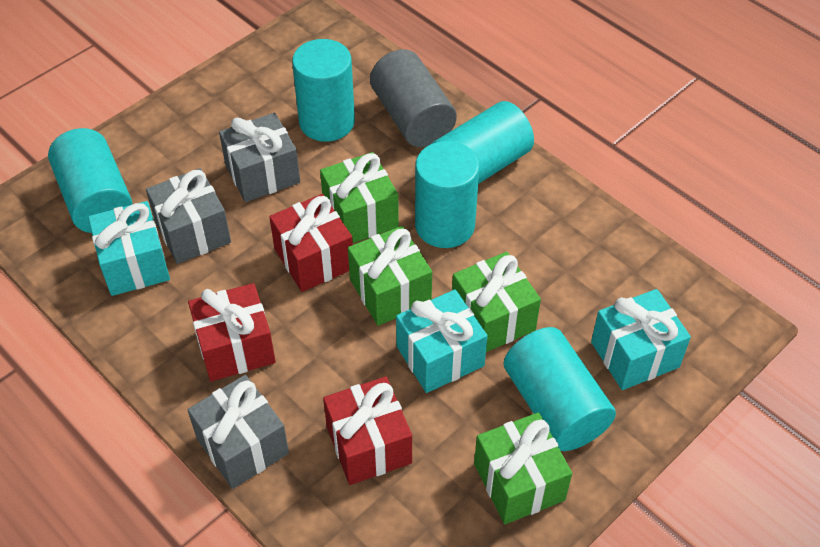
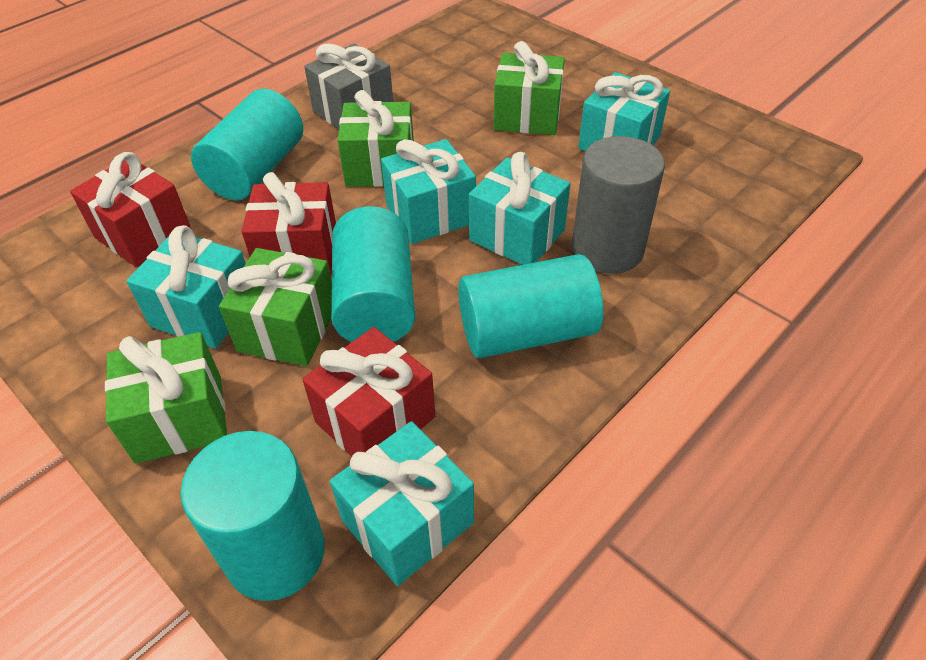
grey gift: 3 -> 1
turquoise cylinder: 5 -> 4
turquoise gift: 3 -> 5

